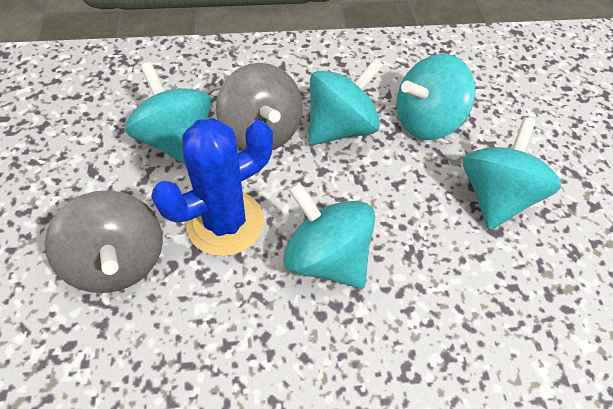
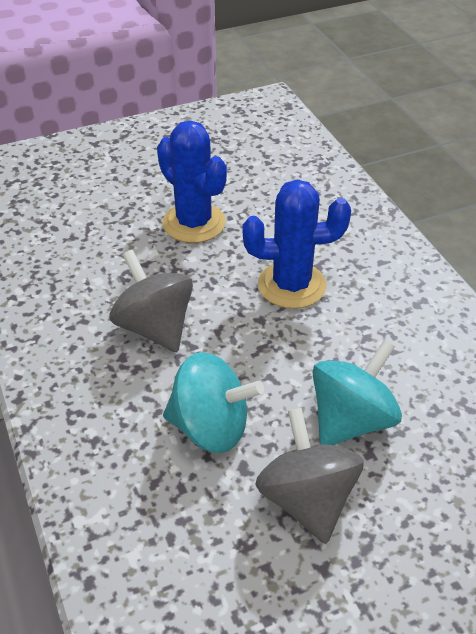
blue cactus: 1 -> 2
turquoise spinning top: 5 -> 2

